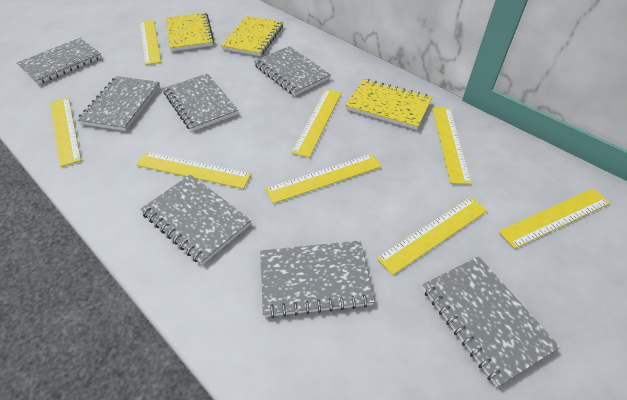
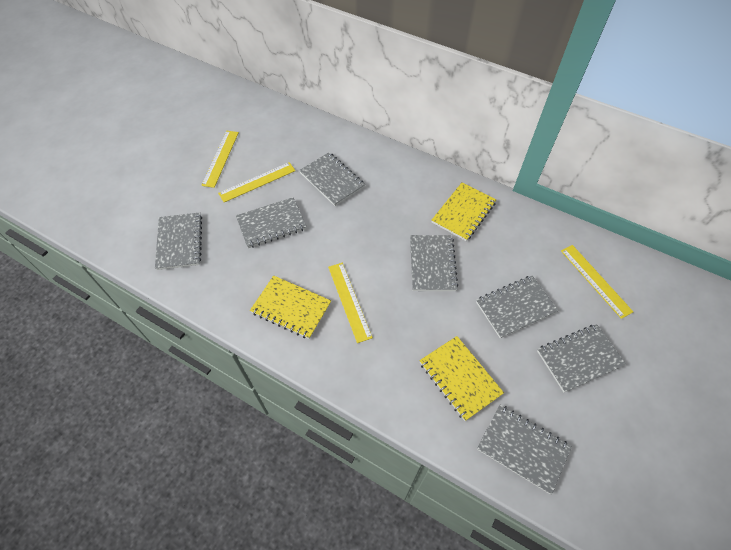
yellow ruler: 8 -> 4

